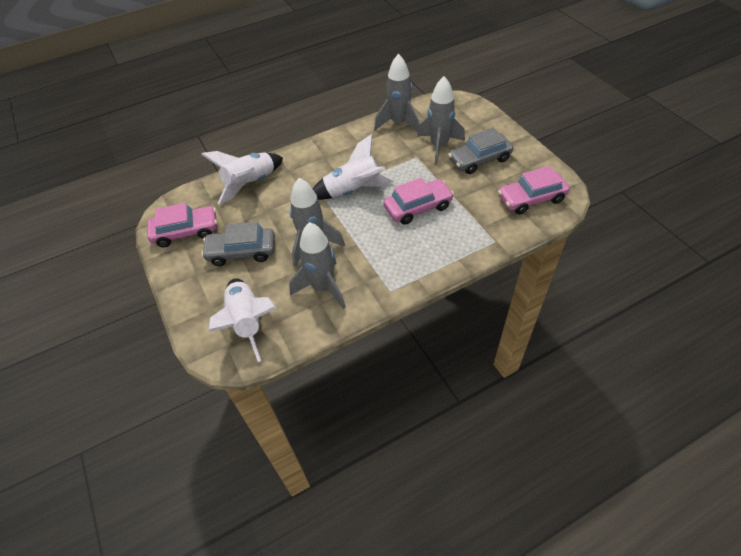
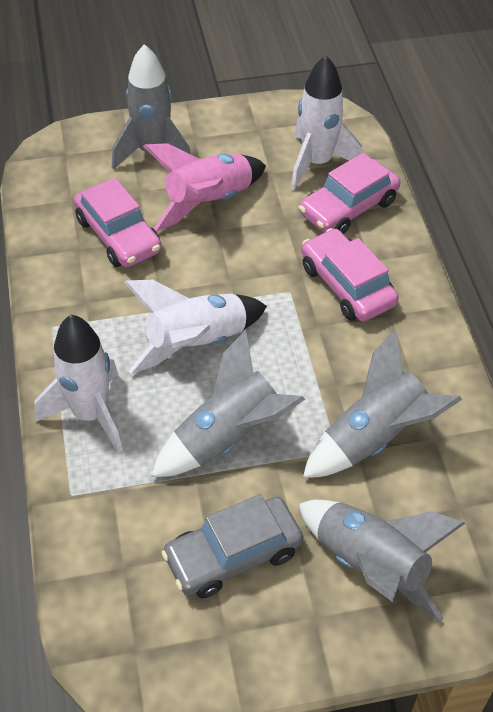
grey car: 2 -> 1
pink rocket: 0 -> 1

